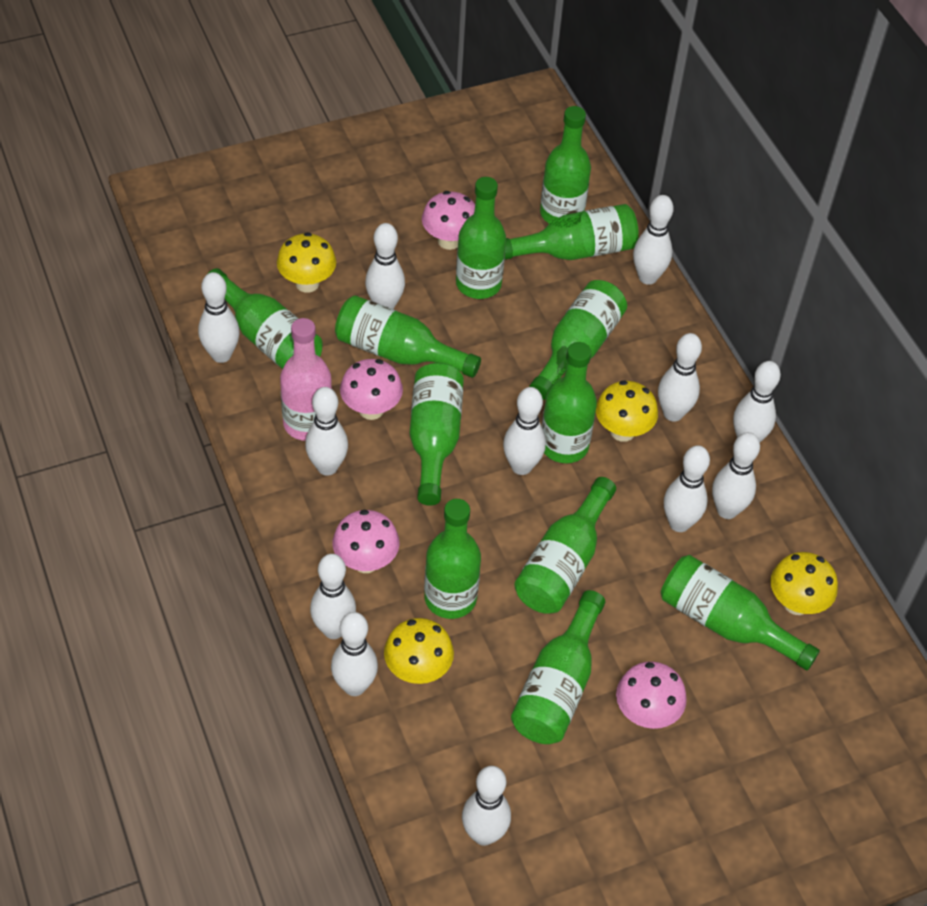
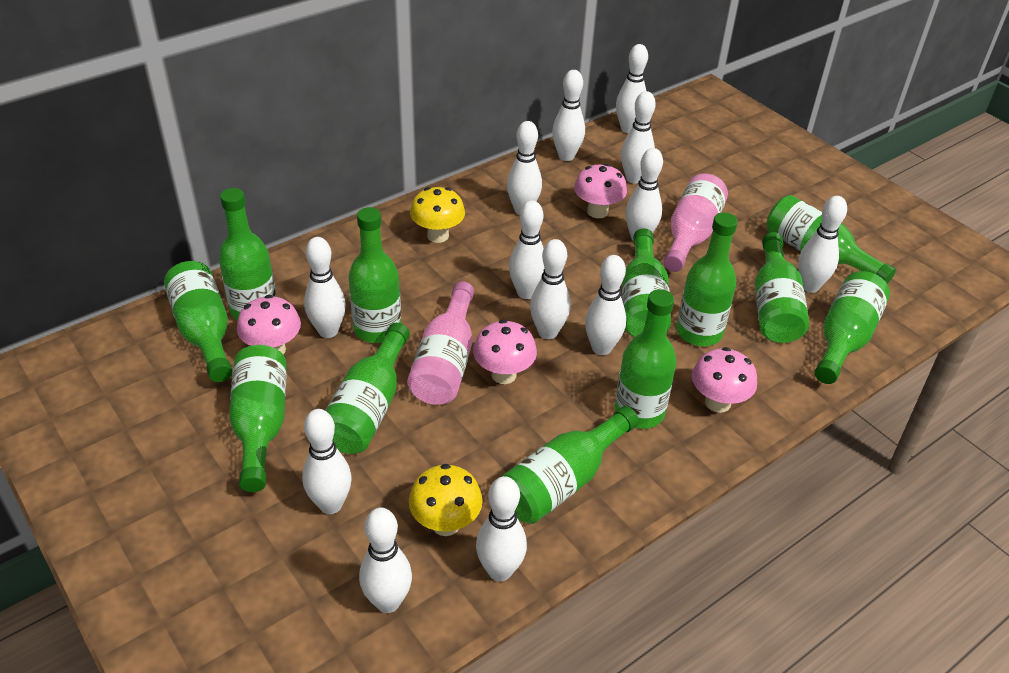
pink bottle: 1 -> 2
white bowling pin: 12 -> 13
yellow mushroom: 4 -> 2

